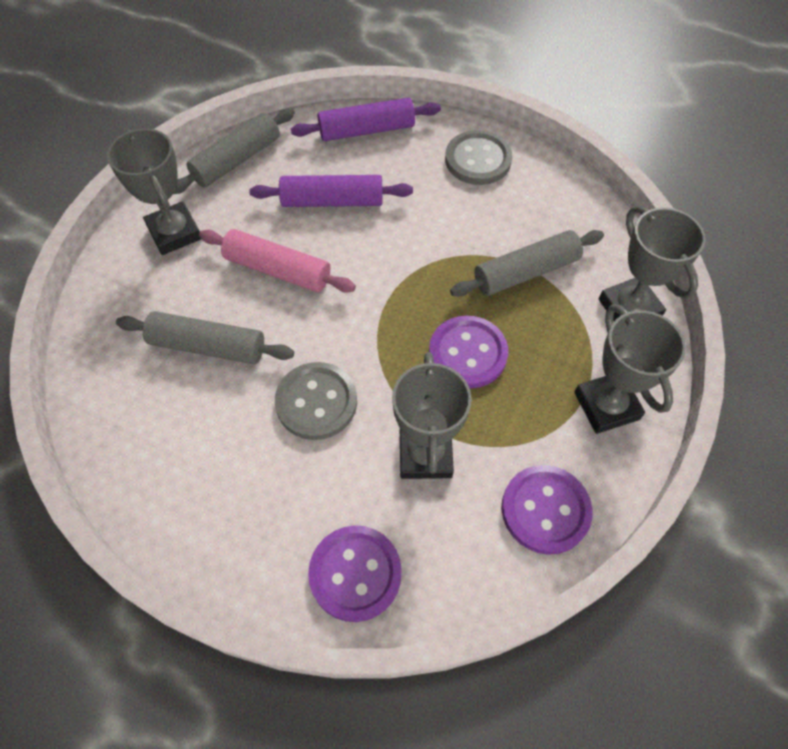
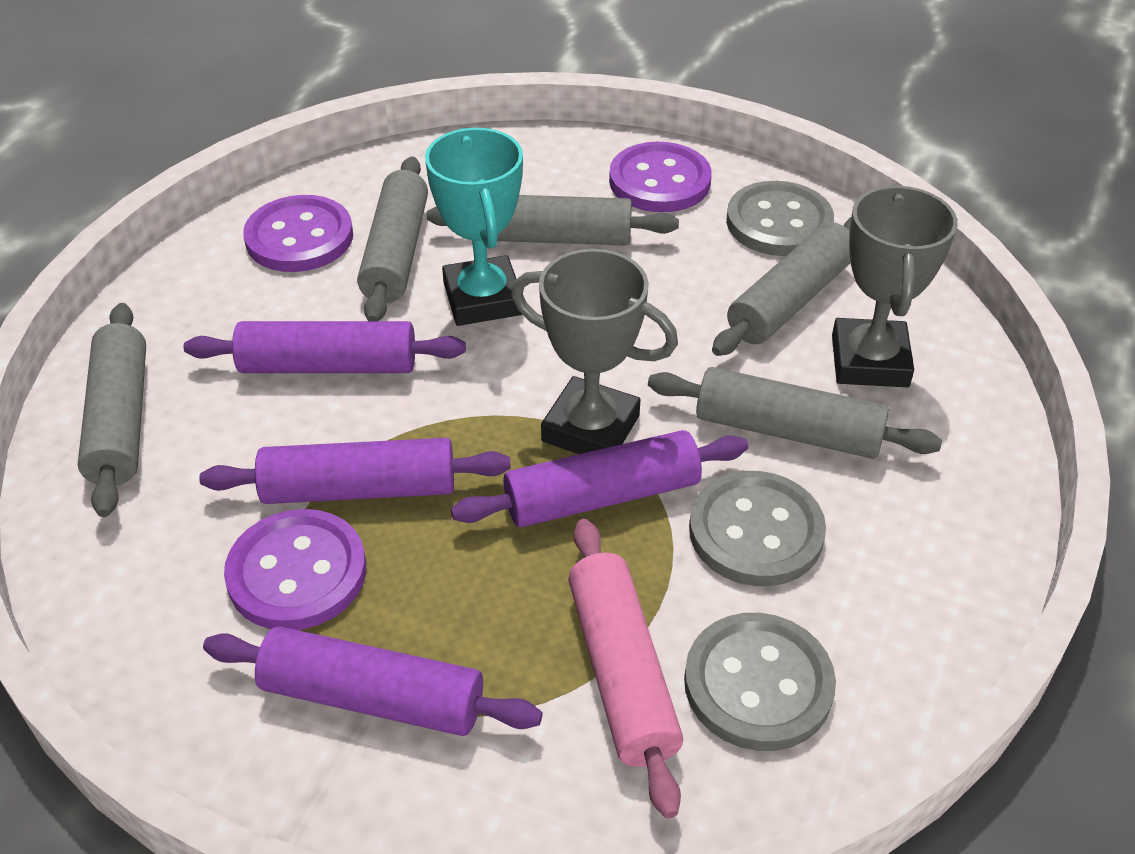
grey button: 2 -> 3
grey rolling pin: 3 -> 5
grey trophy: 4 -> 2
purple rolling pin: 2 -> 4
turquoise trophy: 0 -> 1

